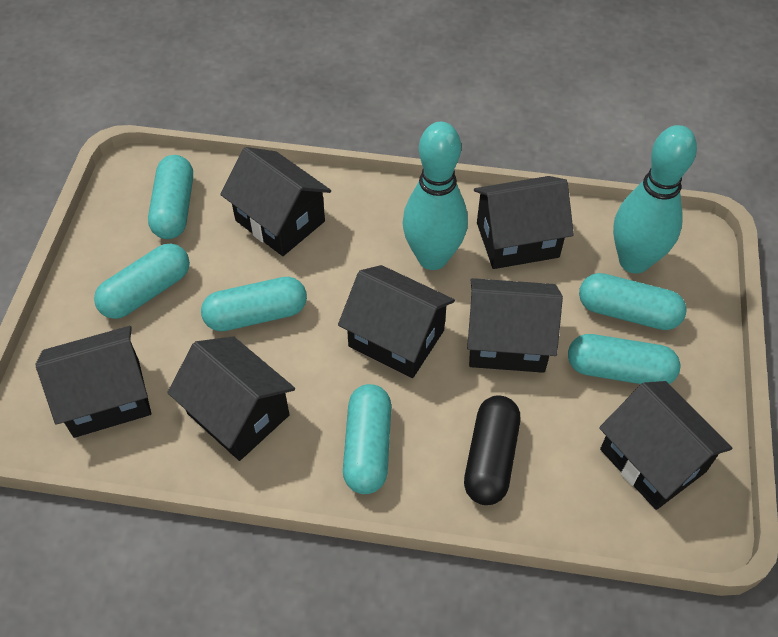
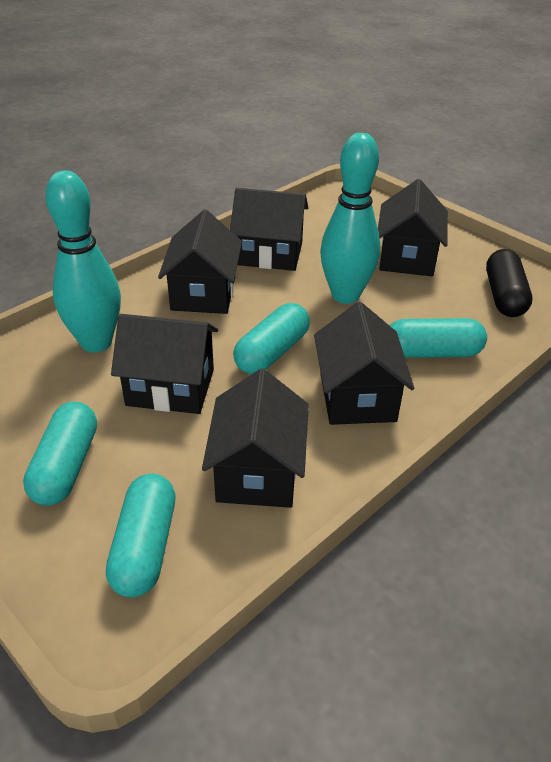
black house: 7 -> 6
turquoise capsule: 6 -> 4

